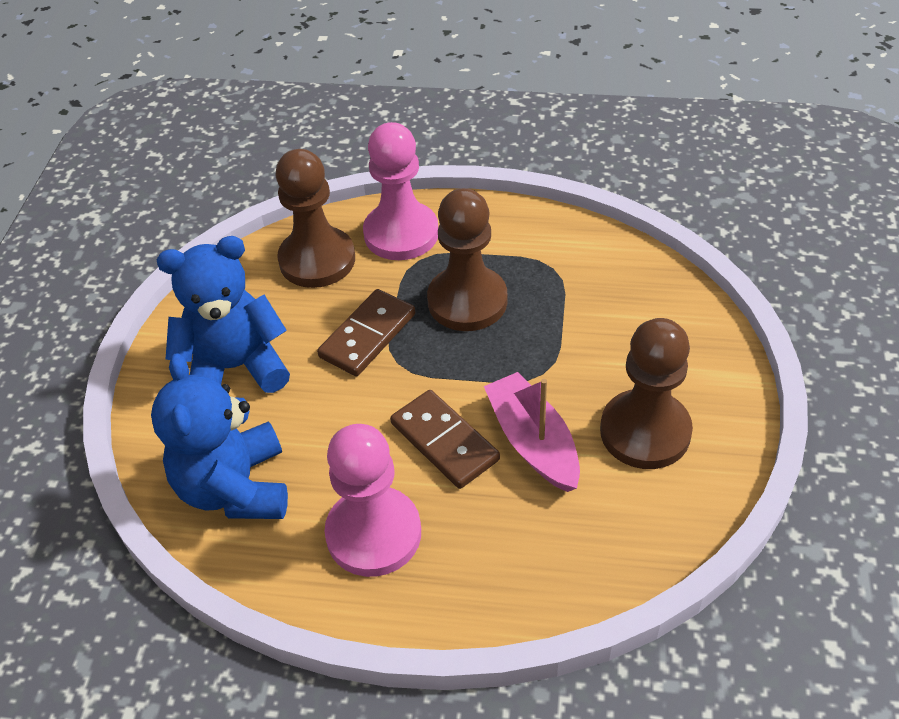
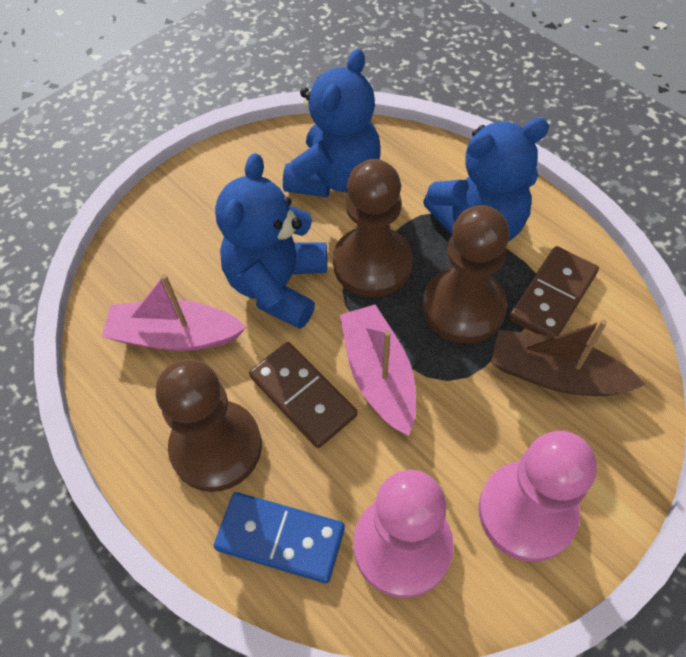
blue domino: 0 -> 1
blue teddy bear: 2 -> 3
brown boat: 0 -> 1
pink boat: 1 -> 2

